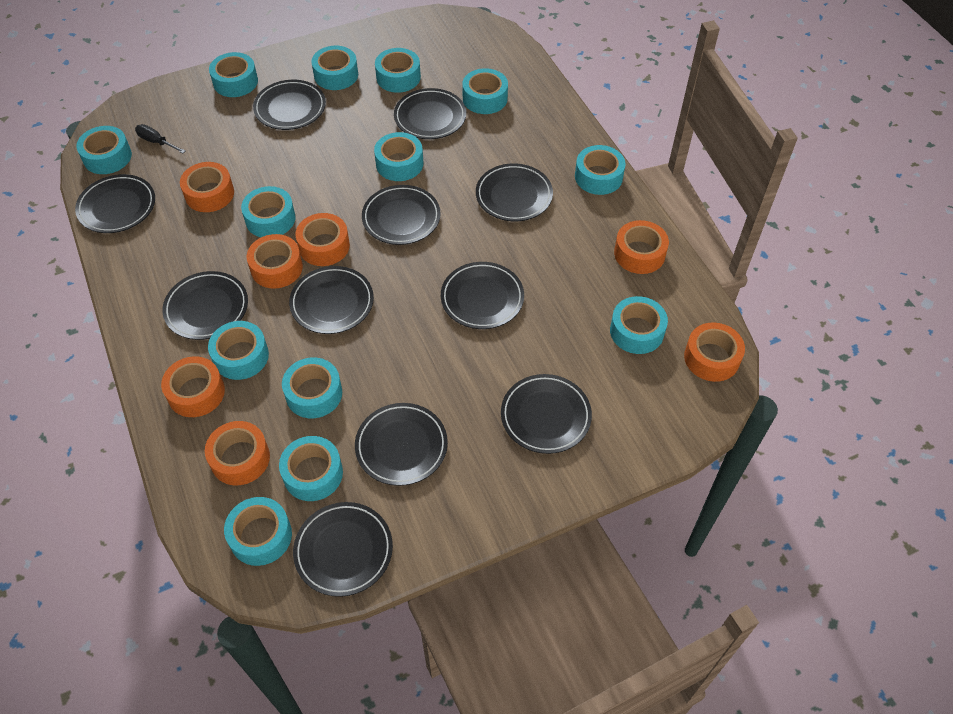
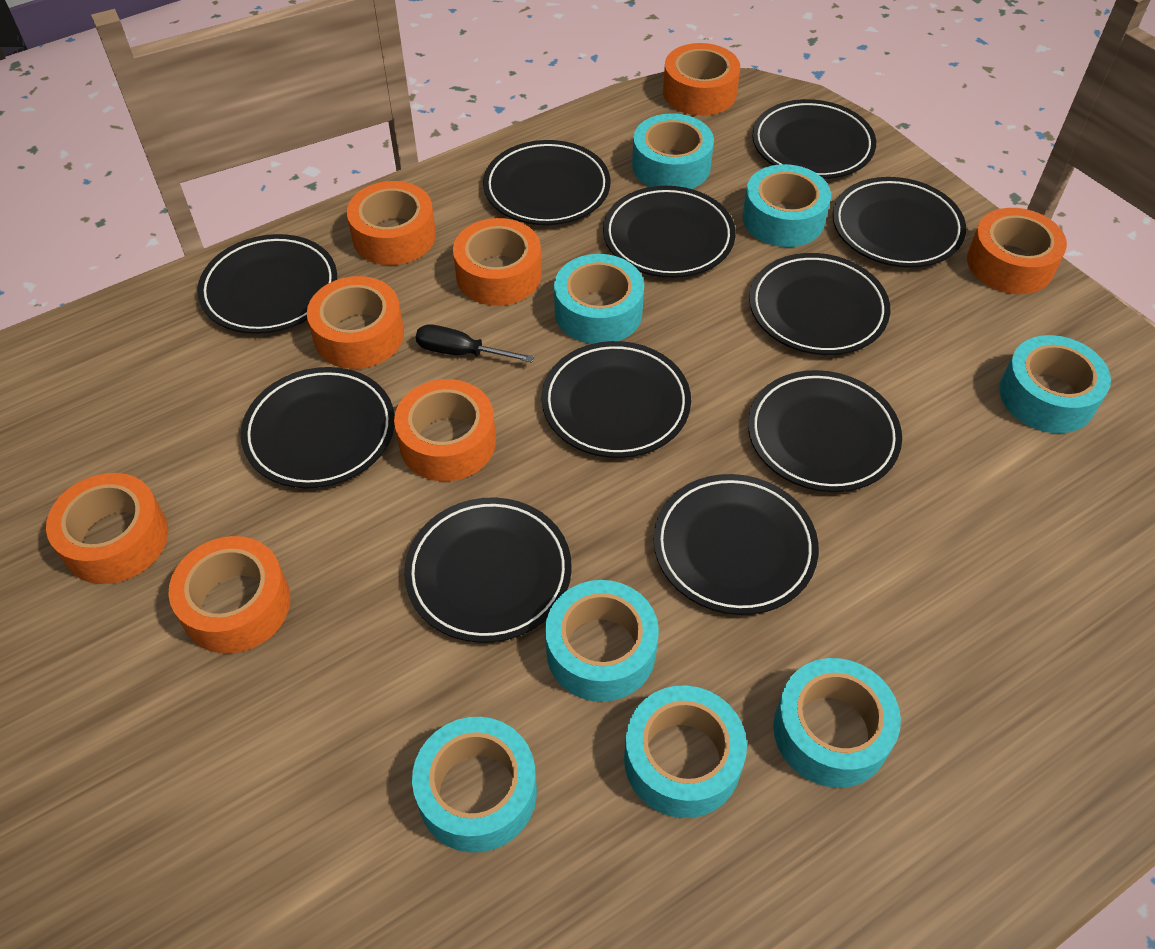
orange tape: 7 -> 8
turquoise tape: 13 -> 8

